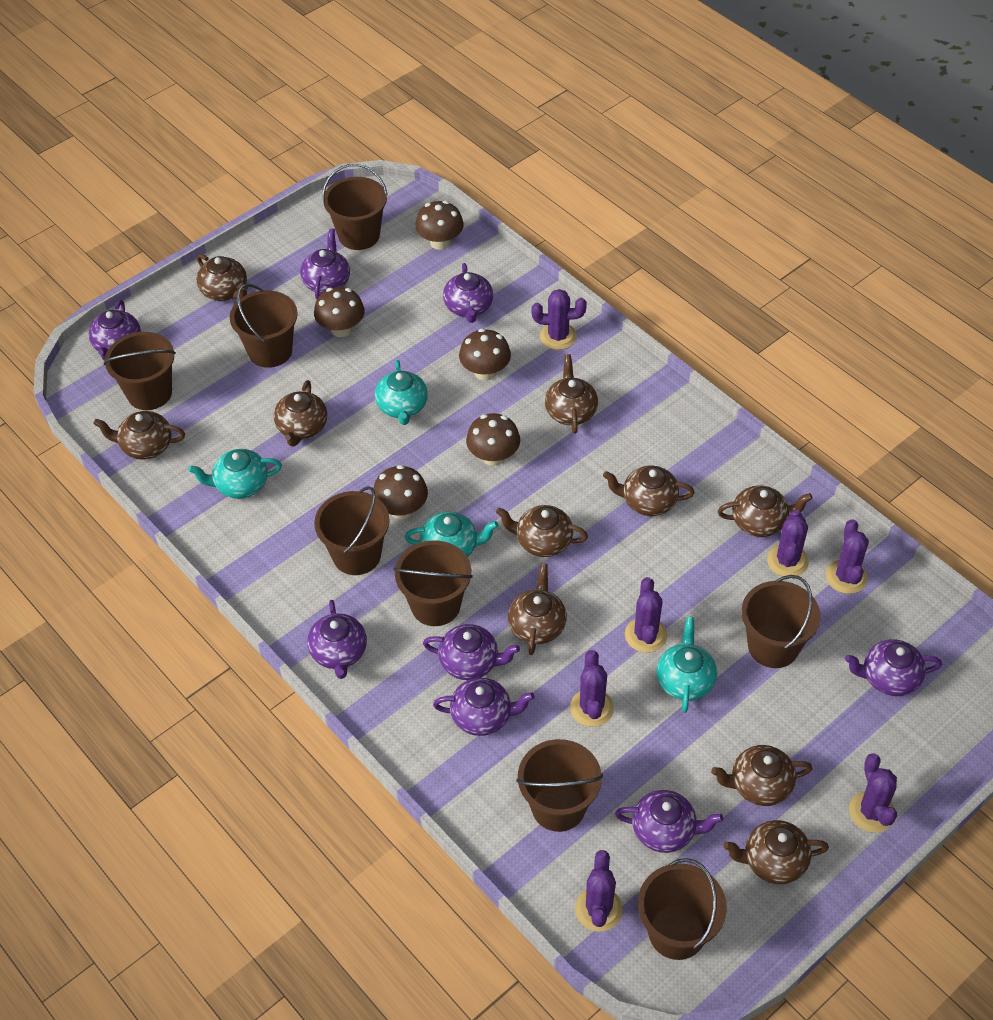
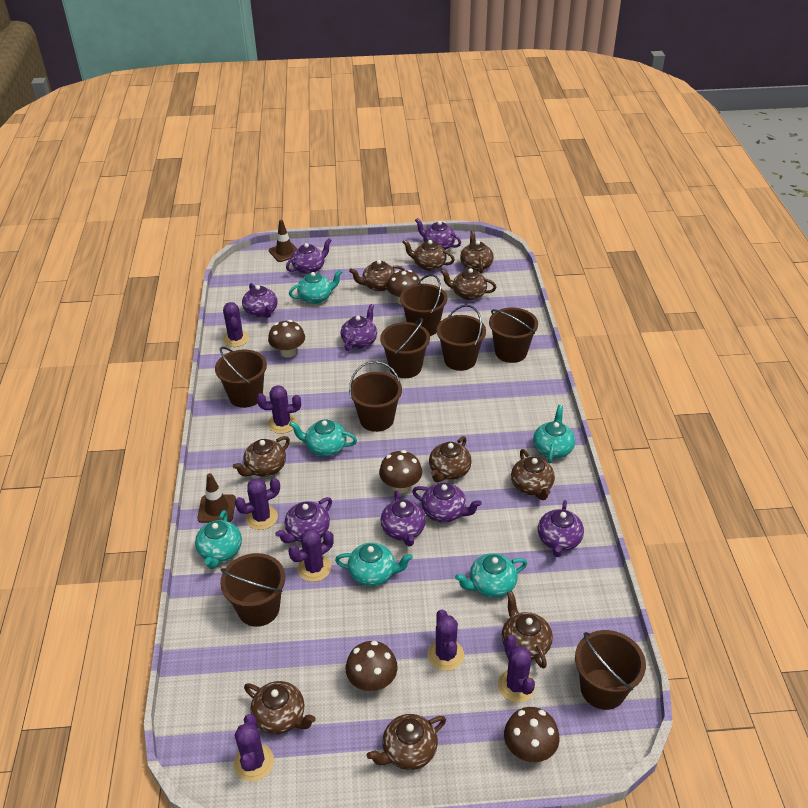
brown traffic cone: 0 -> 2
turquoise teapot: 4 -> 6

